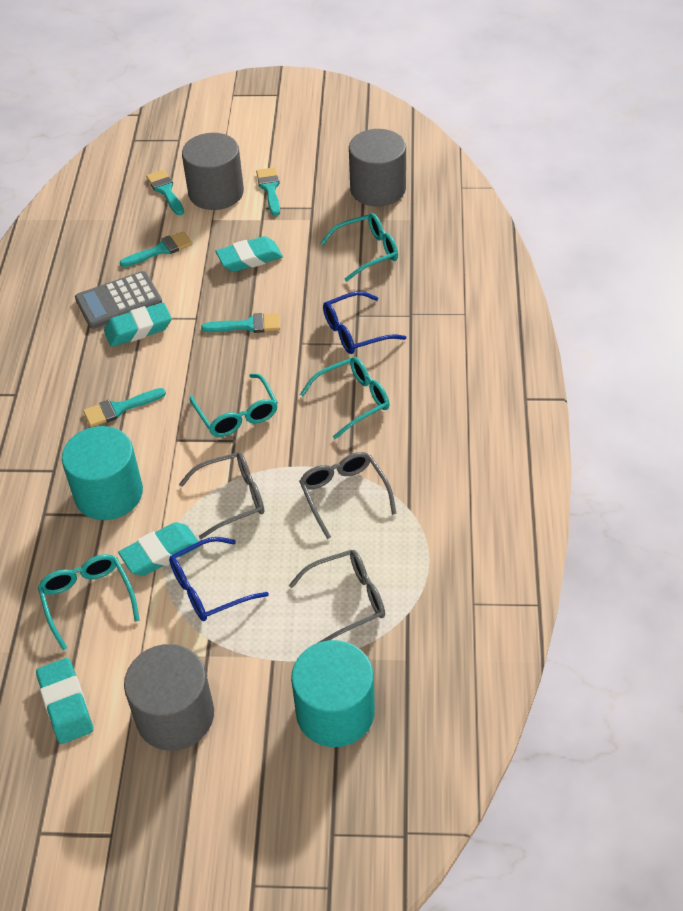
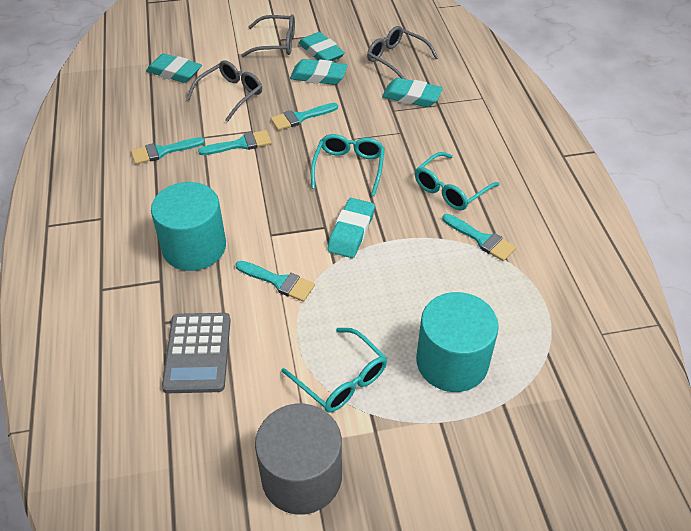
blue glasses: 2 -> 0
grey cylinder: 3 -> 1
turquoise eraser: 4 -> 5
turquoise glasses: 4 -> 3

